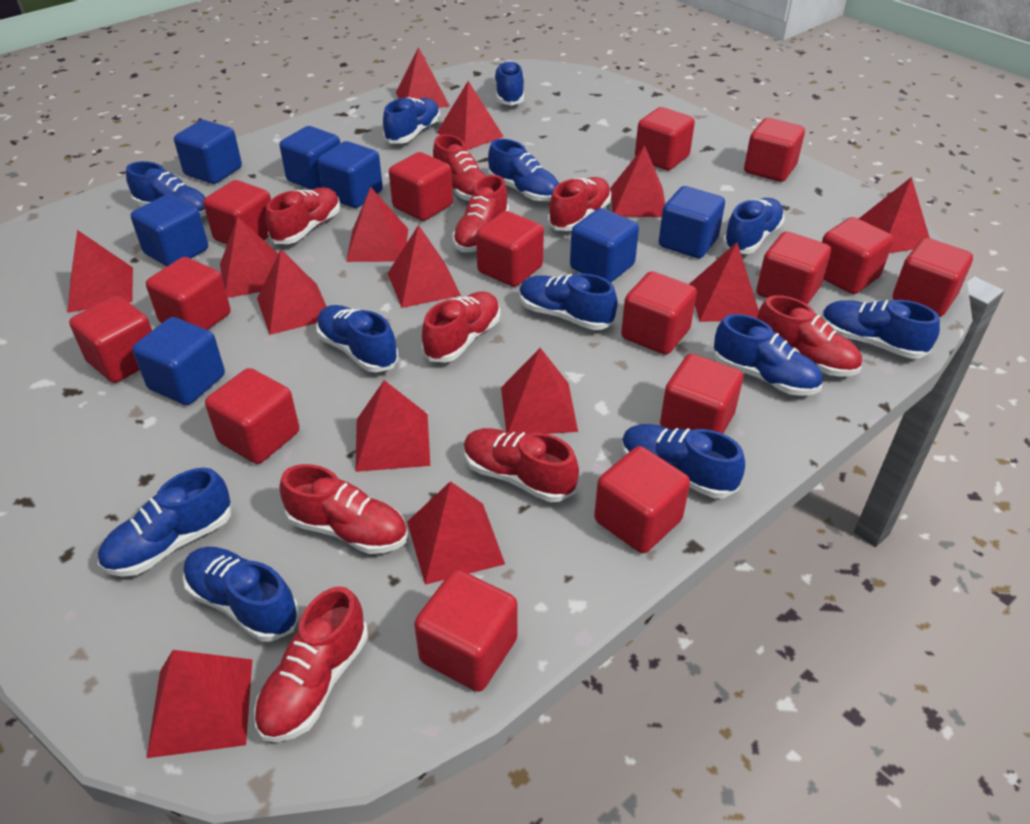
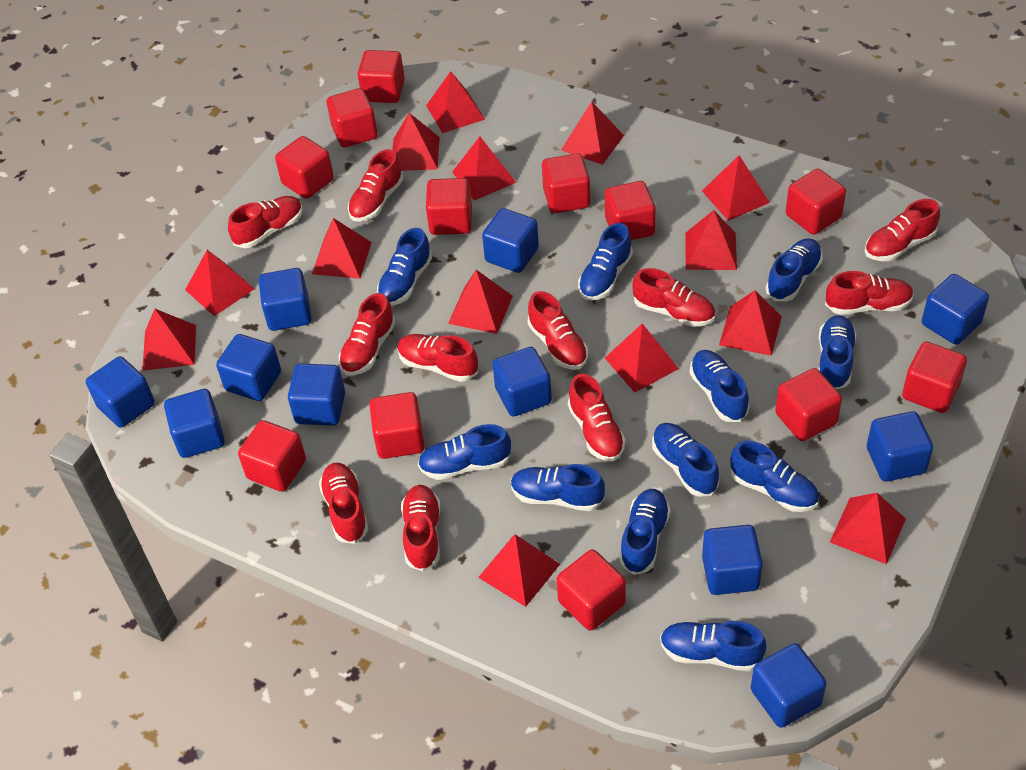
blue cube: 7 -> 11
blue shoe: 12 -> 11
red cube: 15 -> 12
red shoe: 9 -> 11

